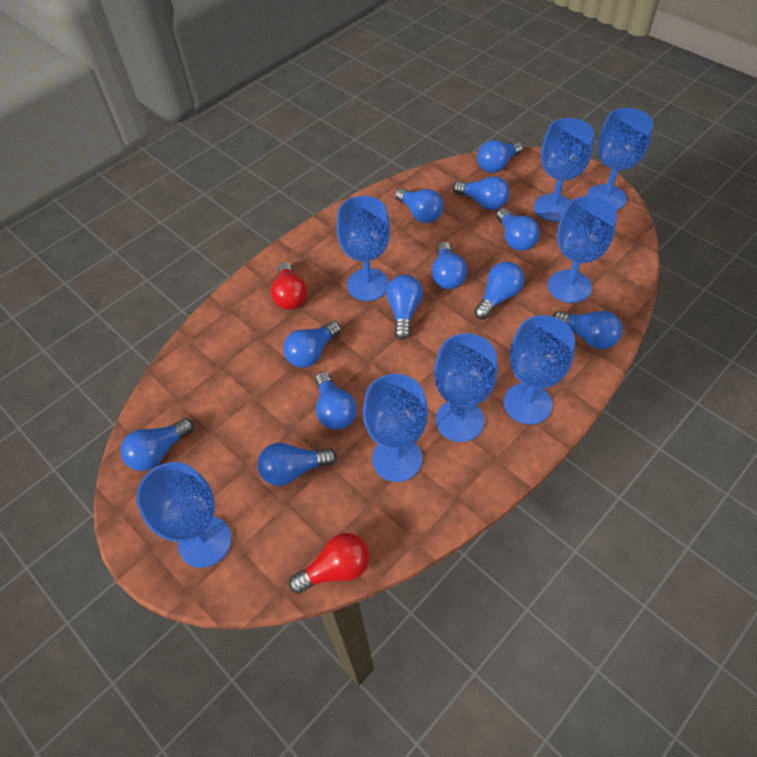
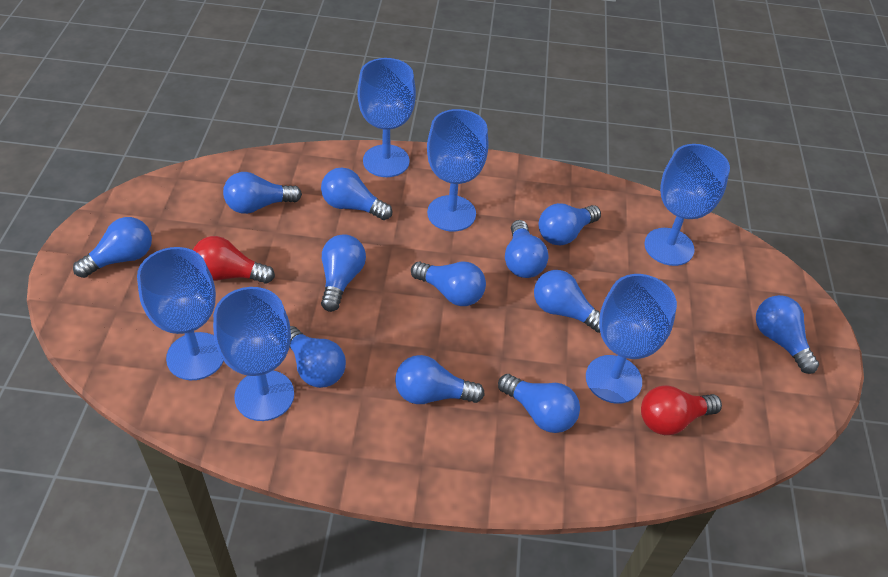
blue goblet: 8 -> 6

